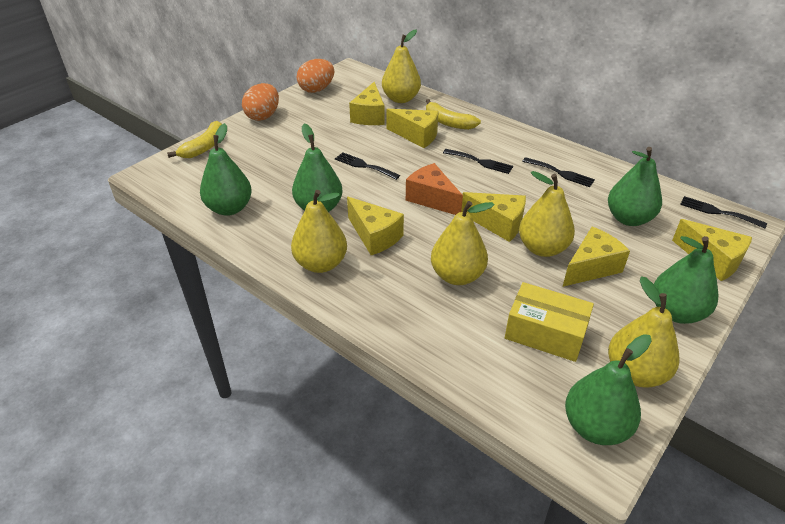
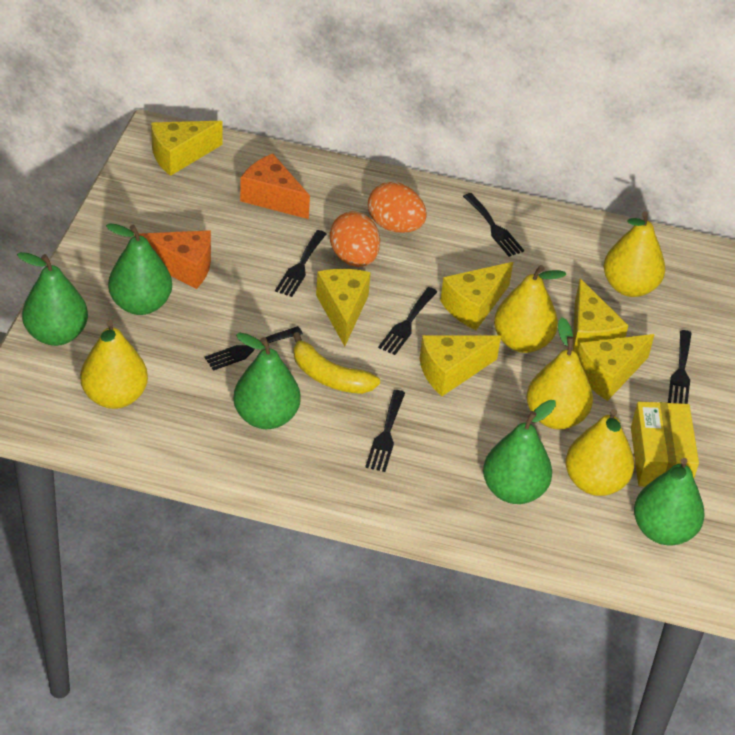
black fork: 4 -> 6
orange cheese: 1 -> 2
yellow banana: 2 -> 1

